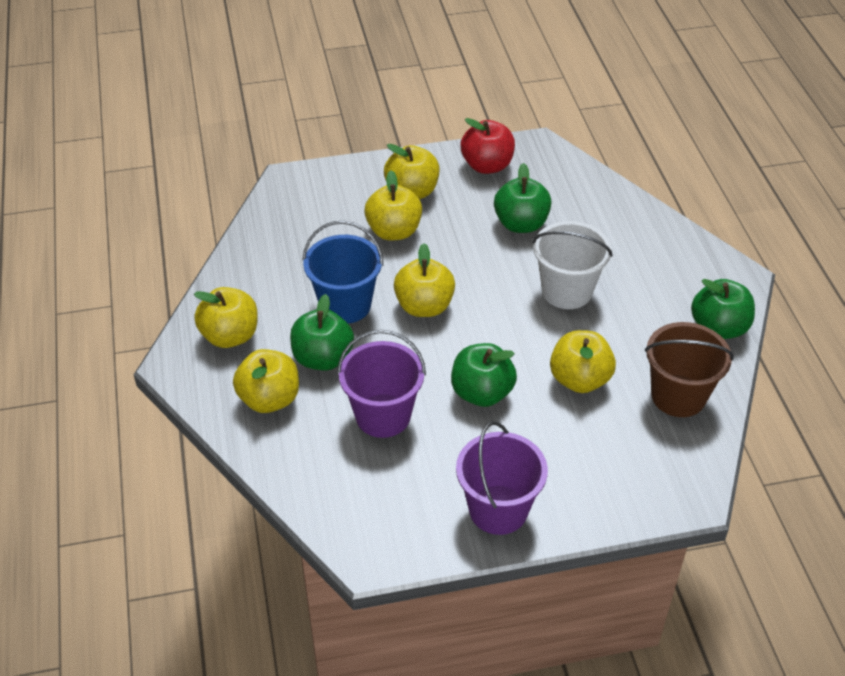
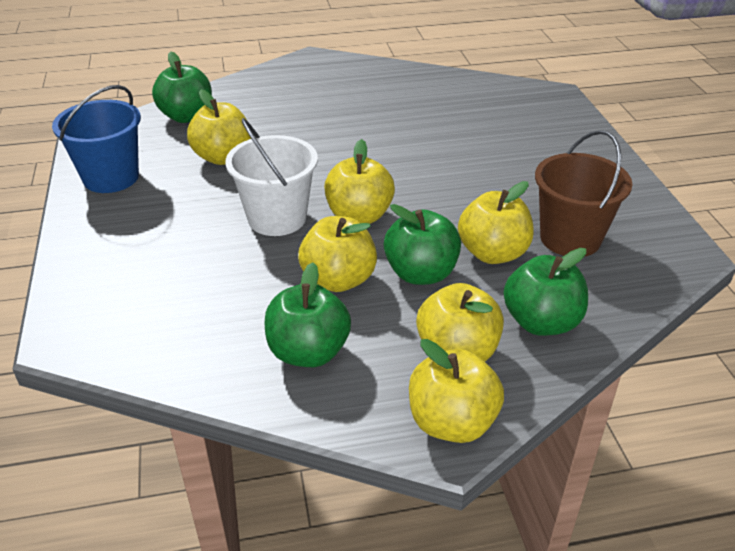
purple bucket: 2 -> 0
red apple: 1 -> 0

